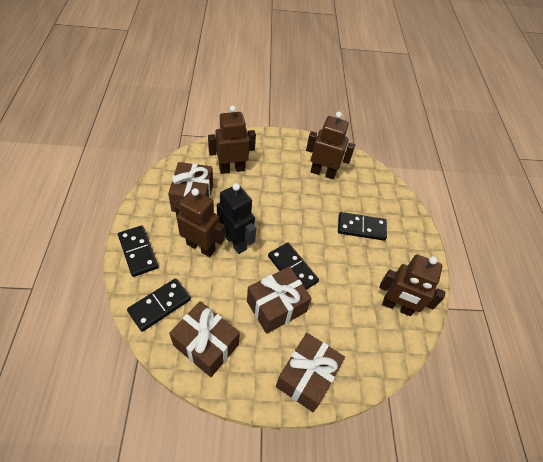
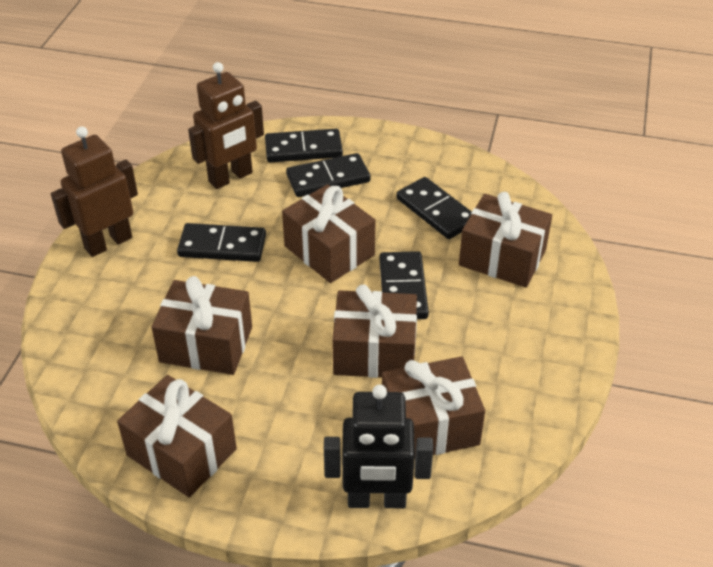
black domino: 4 -> 5
brown gift: 4 -> 6
brown robot: 4 -> 2

